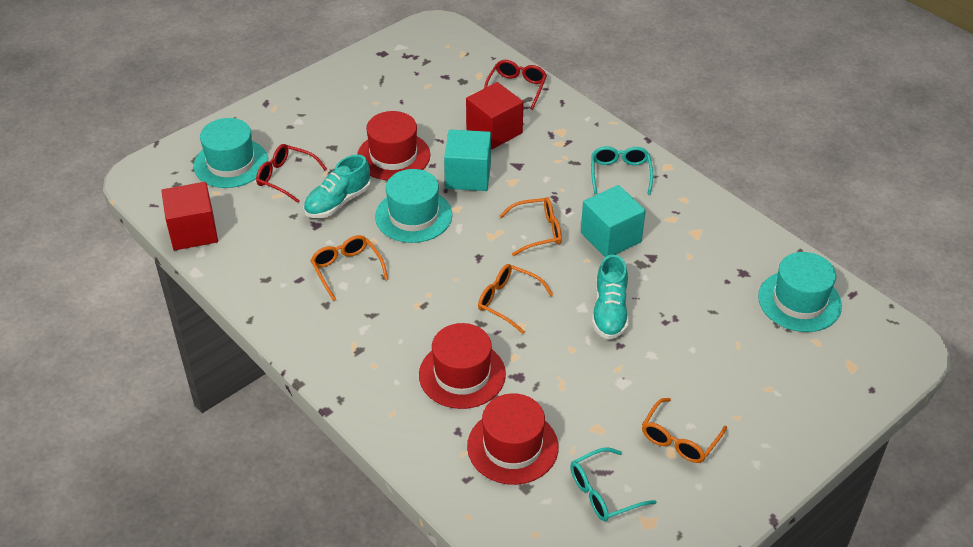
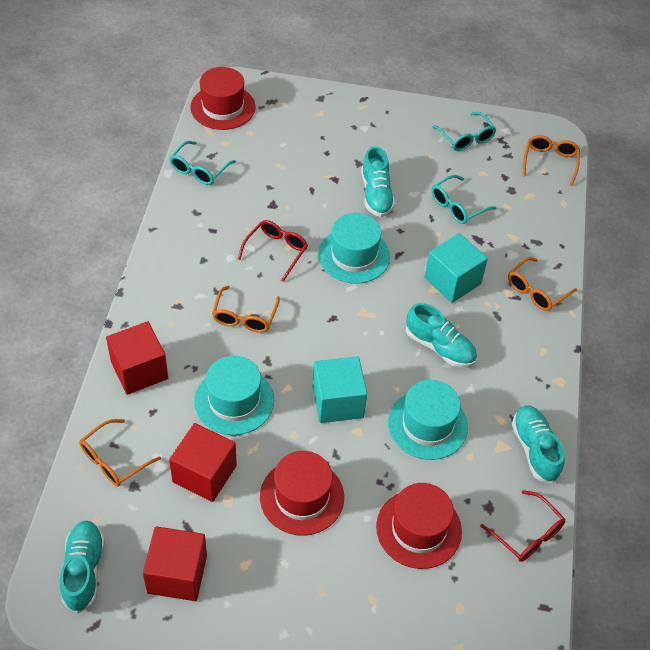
red cube: 2 -> 3
turquoise glasses: 2 -> 3
turquoise shoe: 2 -> 4

